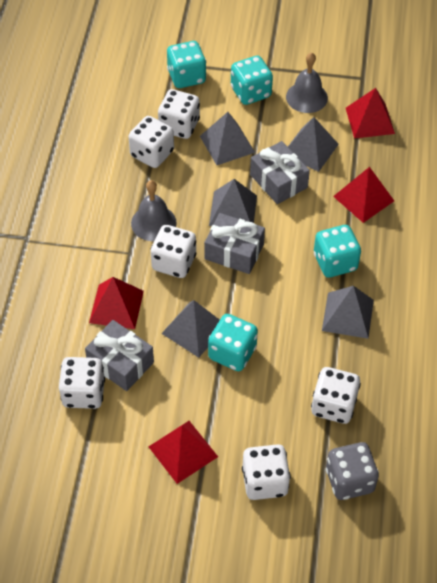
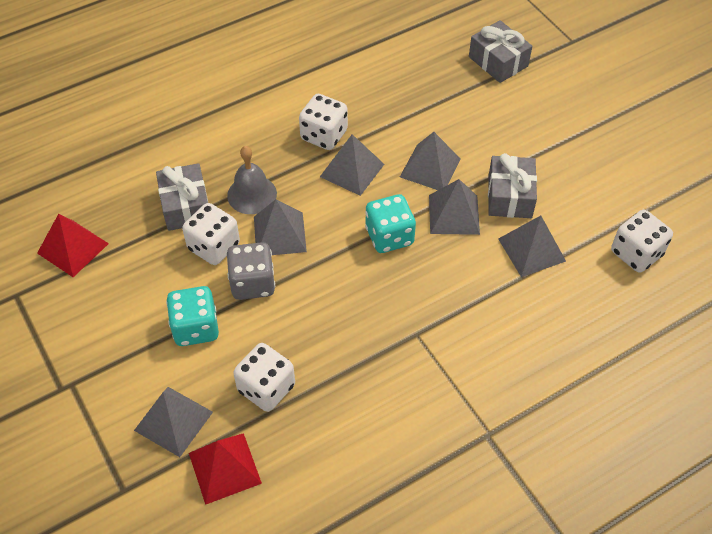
grey bell: 2 -> 1
grey pyramid: 5 -> 6
red pyramid: 4 -> 2
turquoise dice: 4 -> 2
white dice: 6 -> 4

